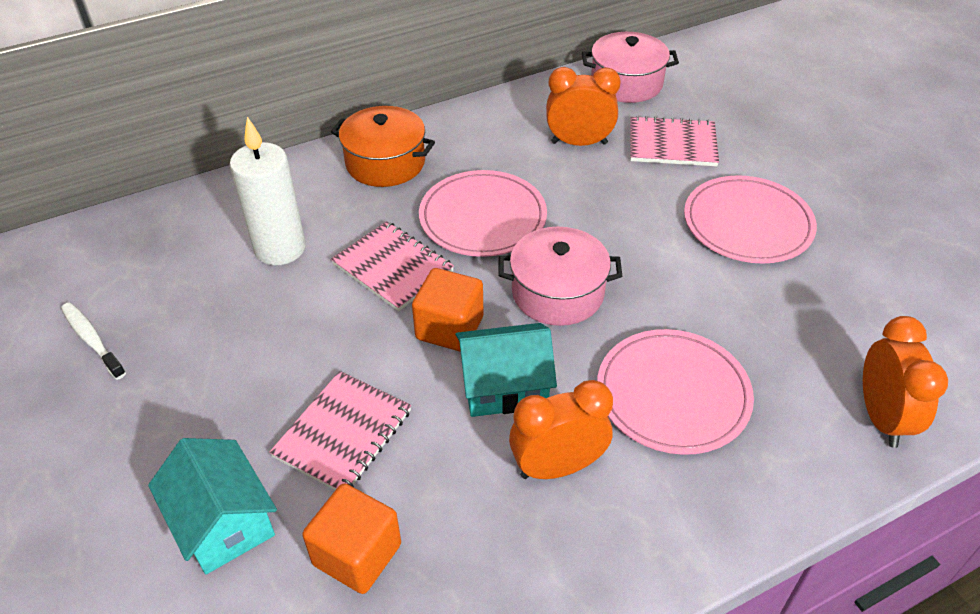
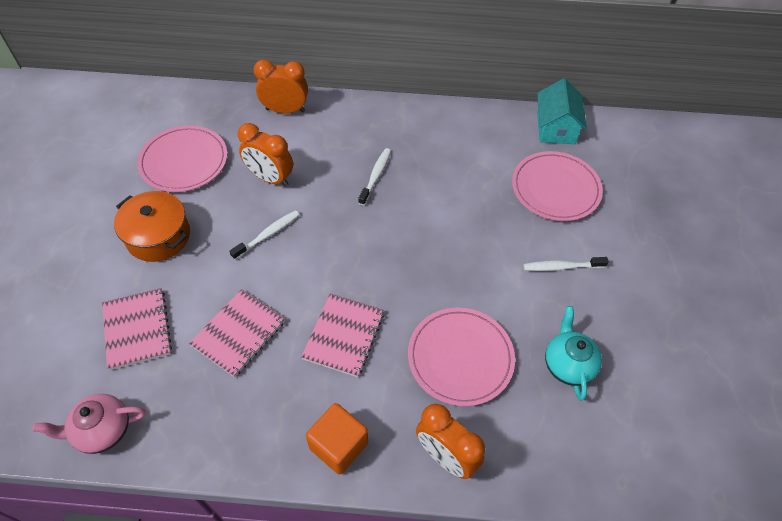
orange cube: 2 -> 1
pink pot: 2 -> 0
pink teapot: 0 -> 1
turquoise house: 2 -> 1
turquoise teapot: 0 -> 1
white candle: 1 -> 0
white toothbrush: 1 -> 3

